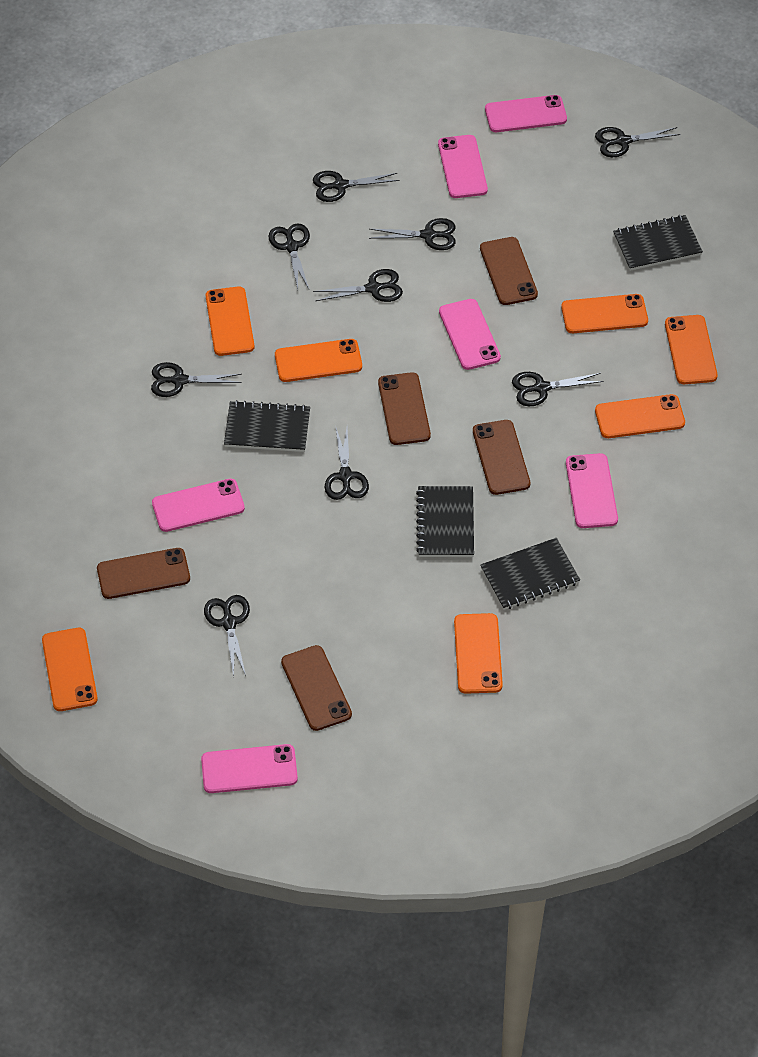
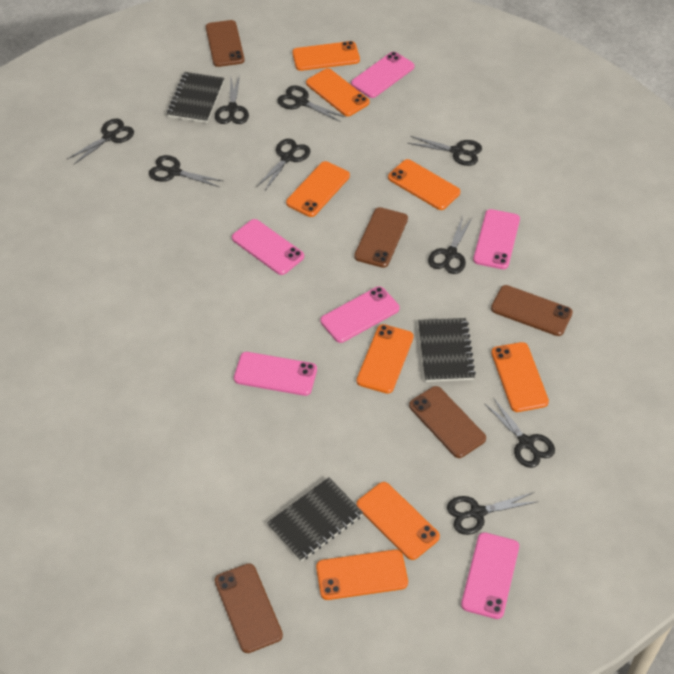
black notebook: 4 -> 3
orange phone: 7 -> 8

